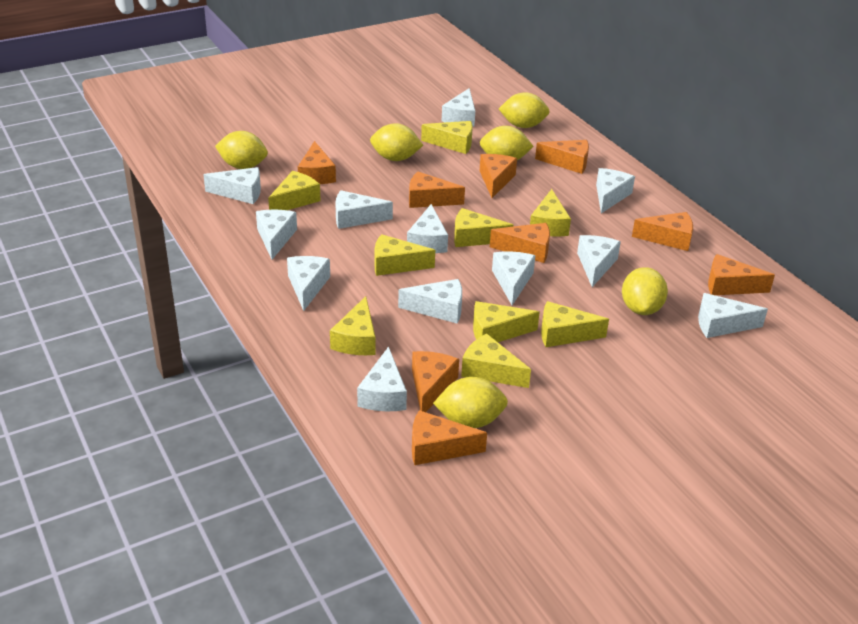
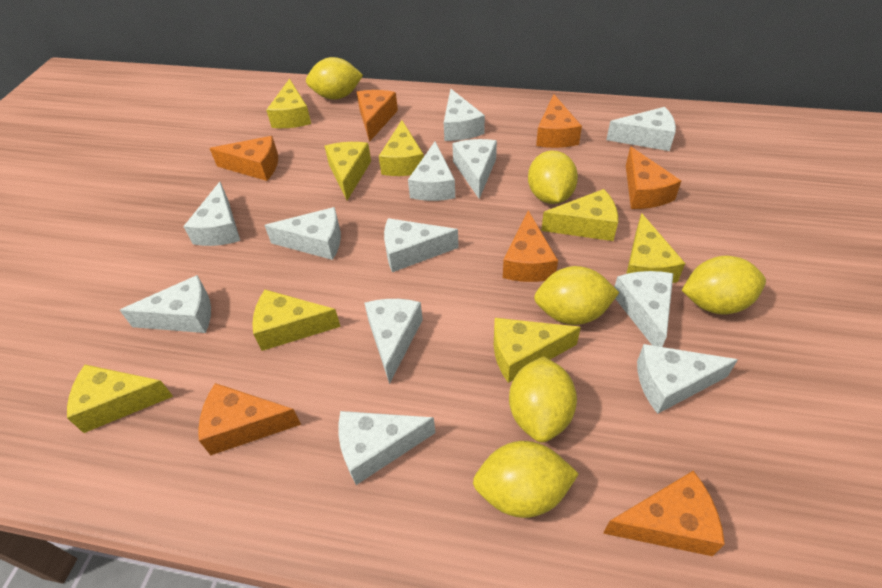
orange cheese: 9 -> 7
yellow cheese: 9 -> 8

